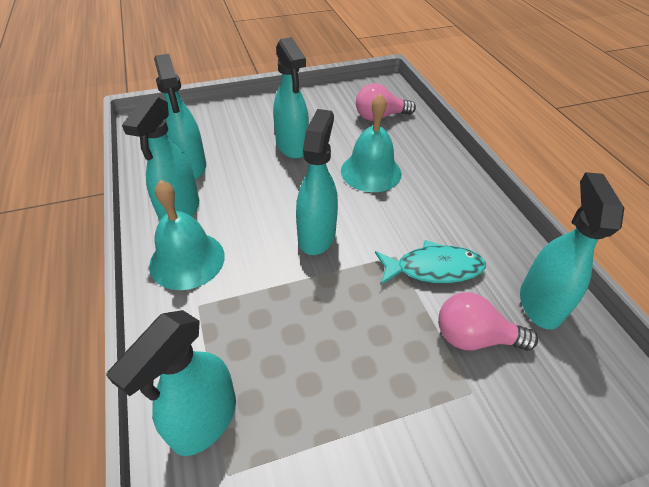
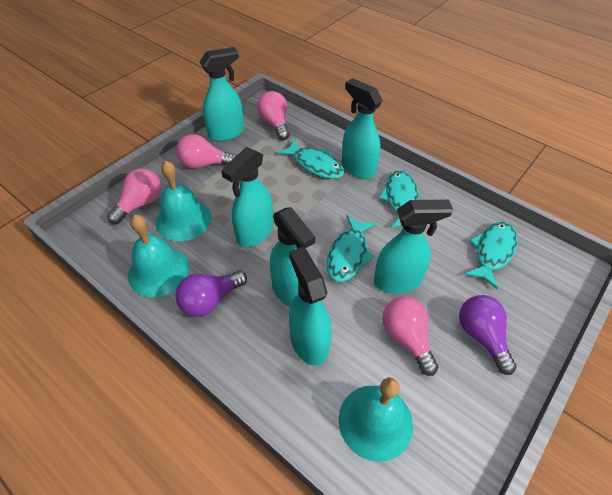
pink light bulb: 2 -> 4
purple light bulb: 0 -> 2
turquoise bell: 2 -> 3
turquoise fish: 1 -> 4

